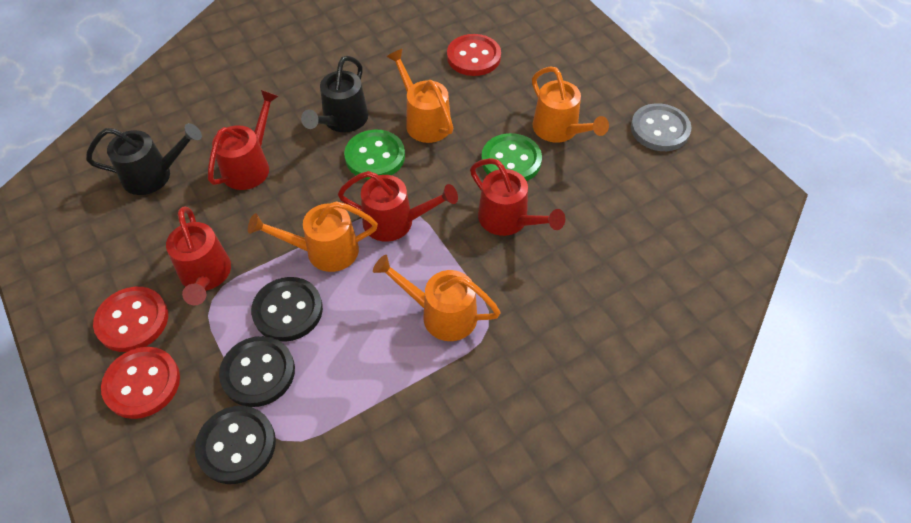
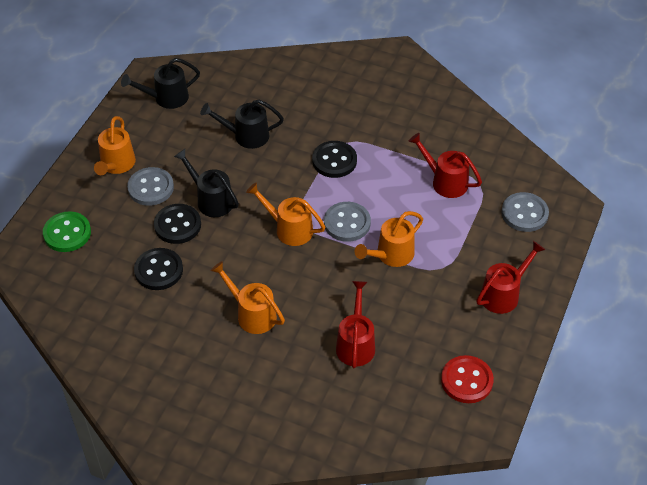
black watering can: 2 -> 3
green button: 2 -> 1
grey button: 1 -> 3
red button: 3 -> 1
red watering can: 4 -> 3

